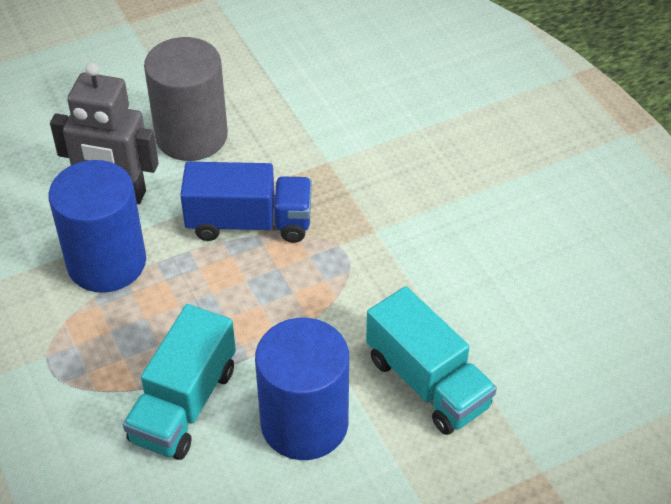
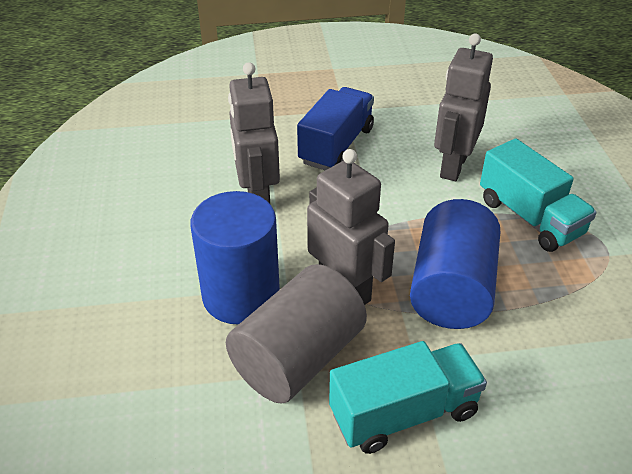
grey robot: 1 -> 3

